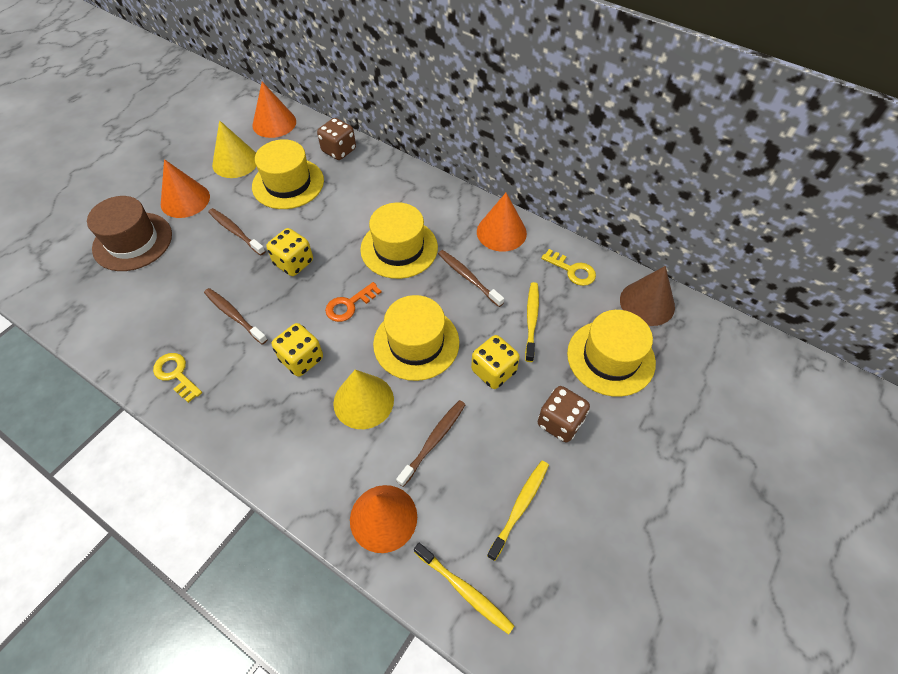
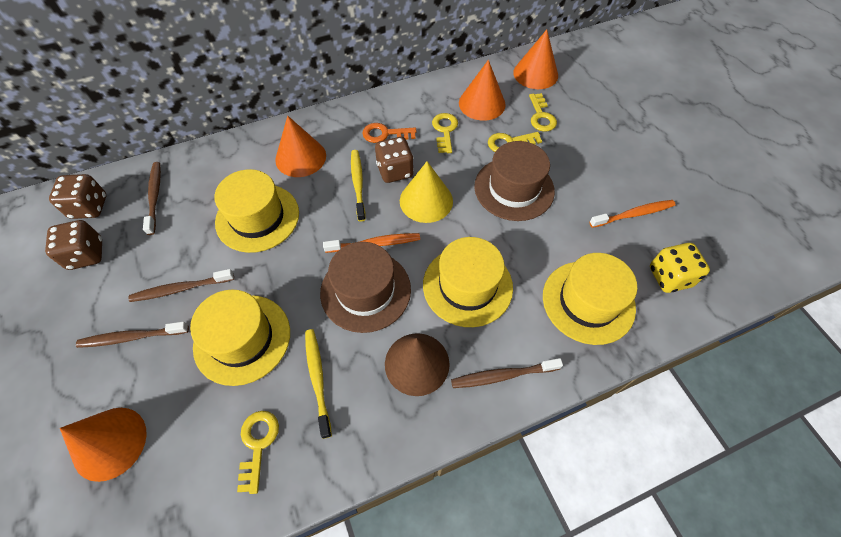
brown dice: 2 -> 3
brown hat: 1 -> 2
orange toothbrush: 0 -> 2
yellow cone: 2 -> 1
yellow dice: 3 -> 1
yellow key: 2 -> 4
yellow toothbrush: 3 -> 2

